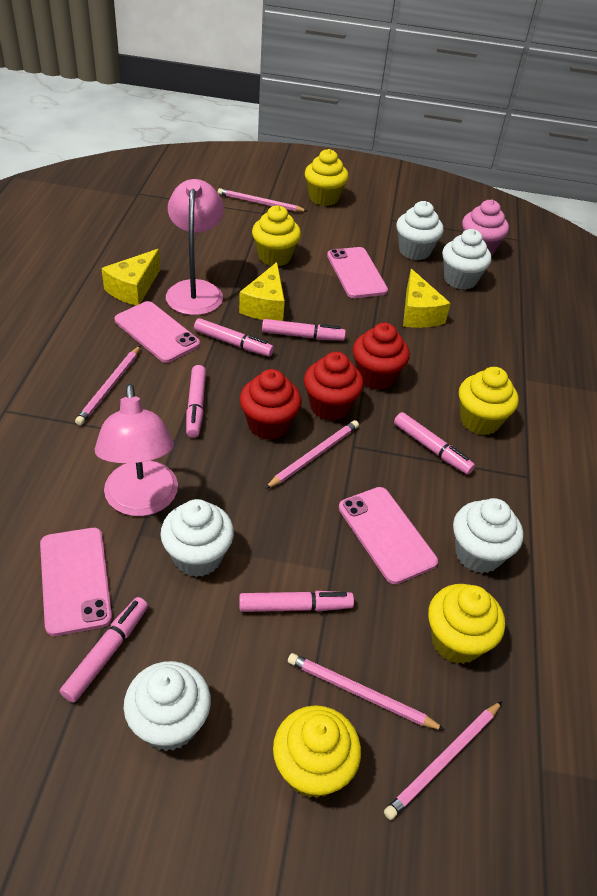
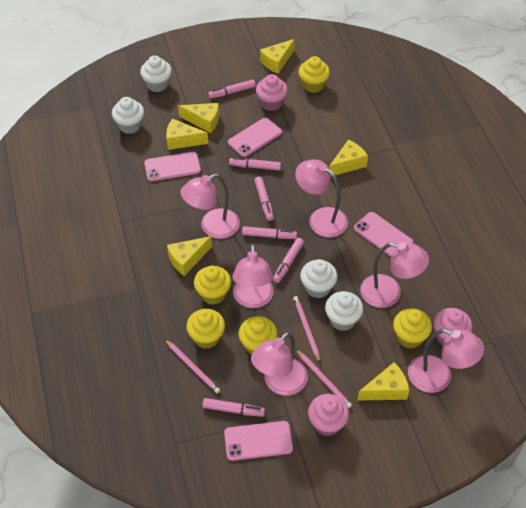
pink cupcake: 1 -> 3
pink lamp: 2 -> 6
pink pencil: 5 -> 3
red cupcake: 3 -> 0
white cupcake: 5 -> 4
yellow cheese: 3 -> 6

